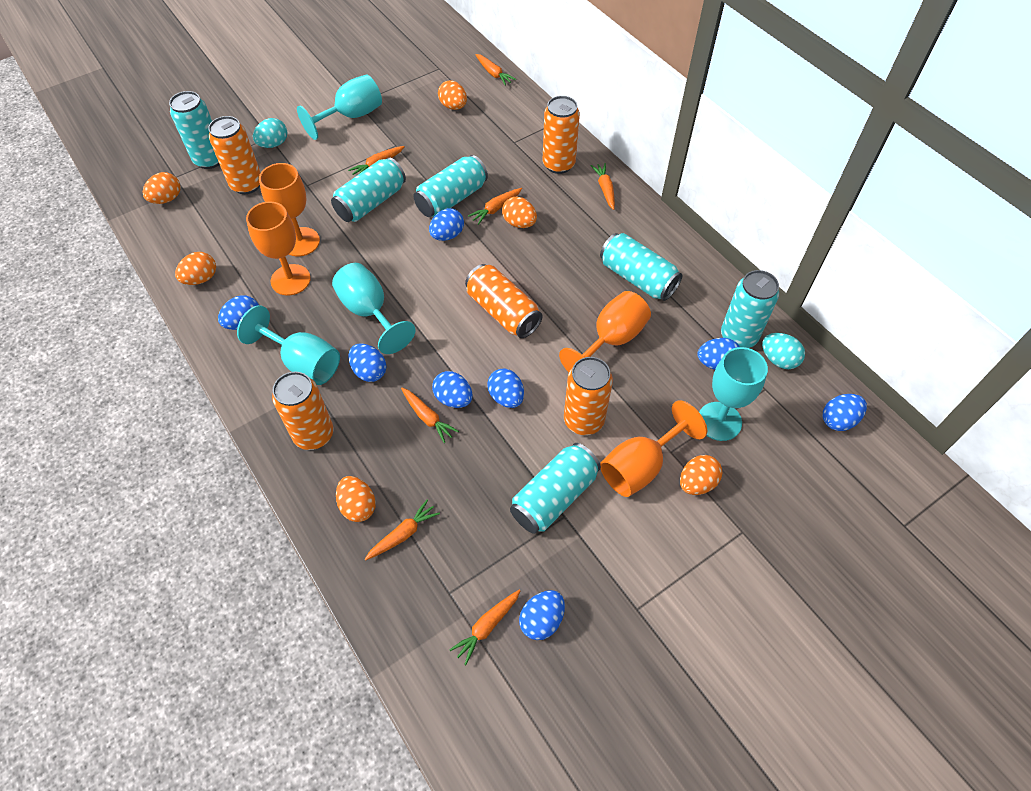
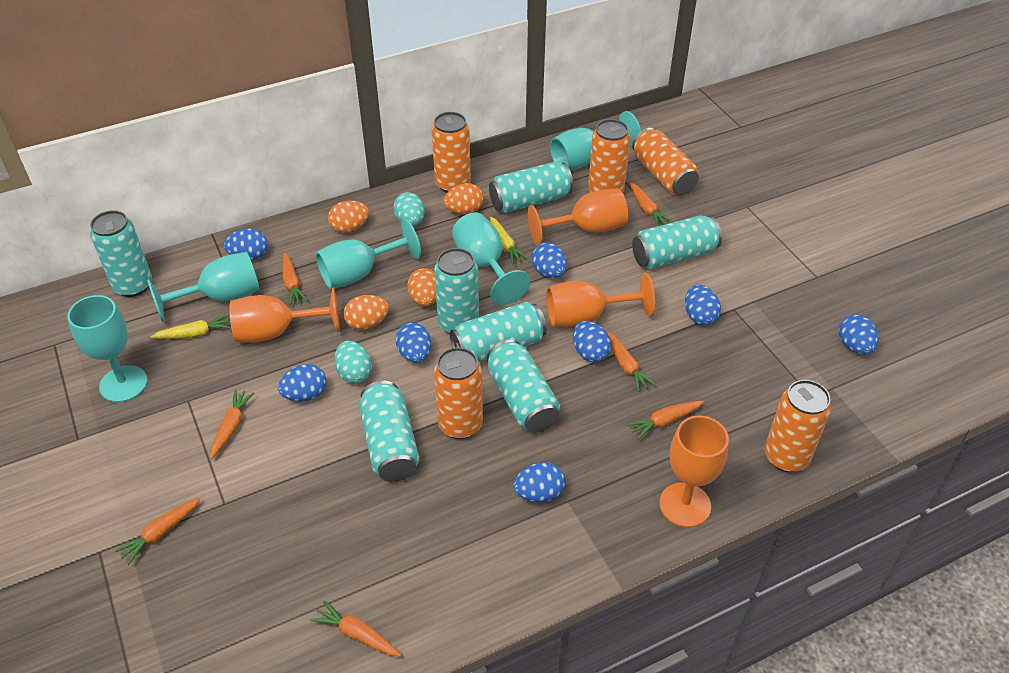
orange egg: 6 -> 4
turquoise can: 6 -> 7
turquoise goblet: 4 -> 5
yellow carrot: 0 -> 2

